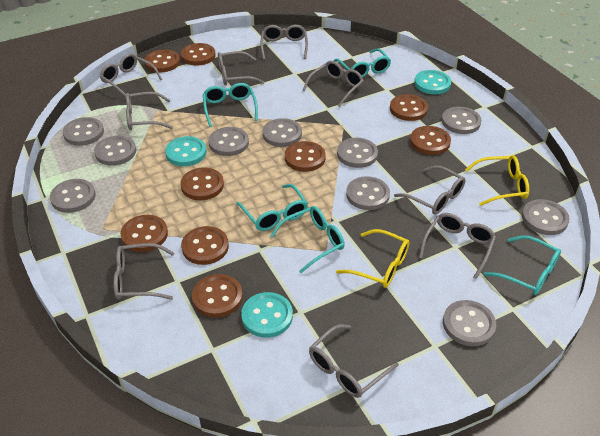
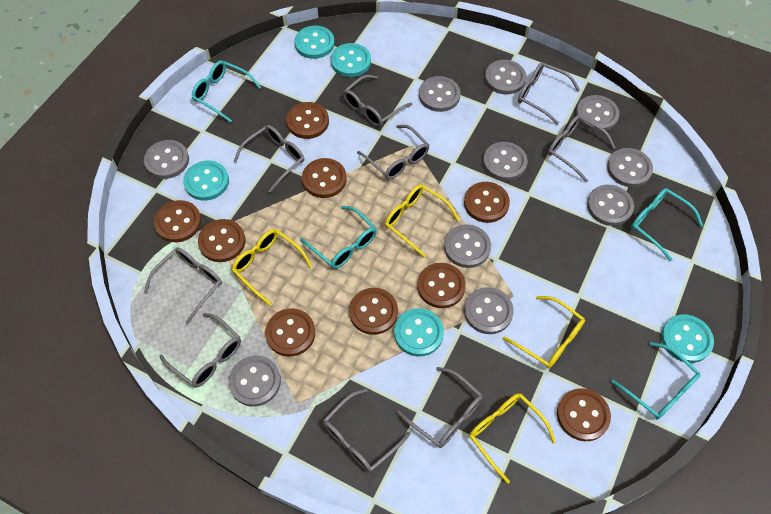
turquoise button: 3 -> 5
turquoise glasses: 5 -> 4
yellow glasses: 2 -> 4

